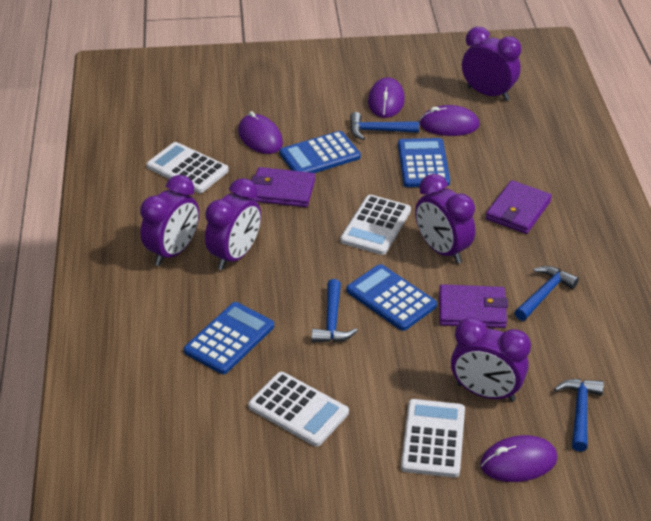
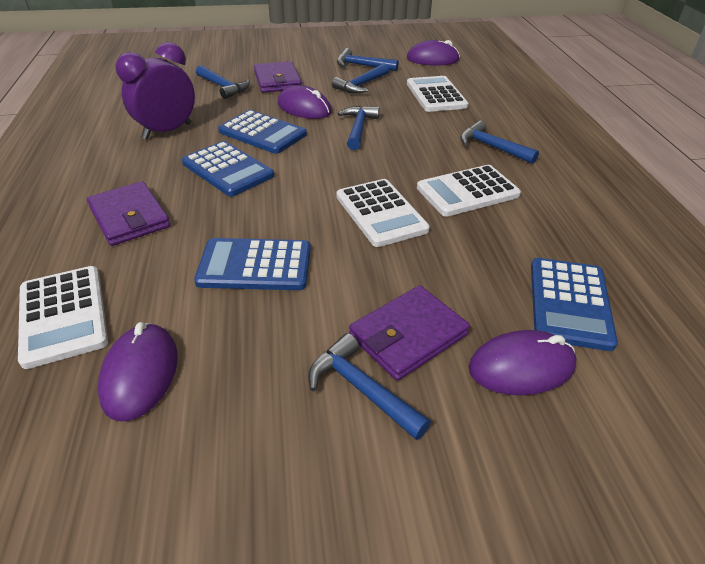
blue hammer: 4 -> 6
purple clock: 5 -> 1

